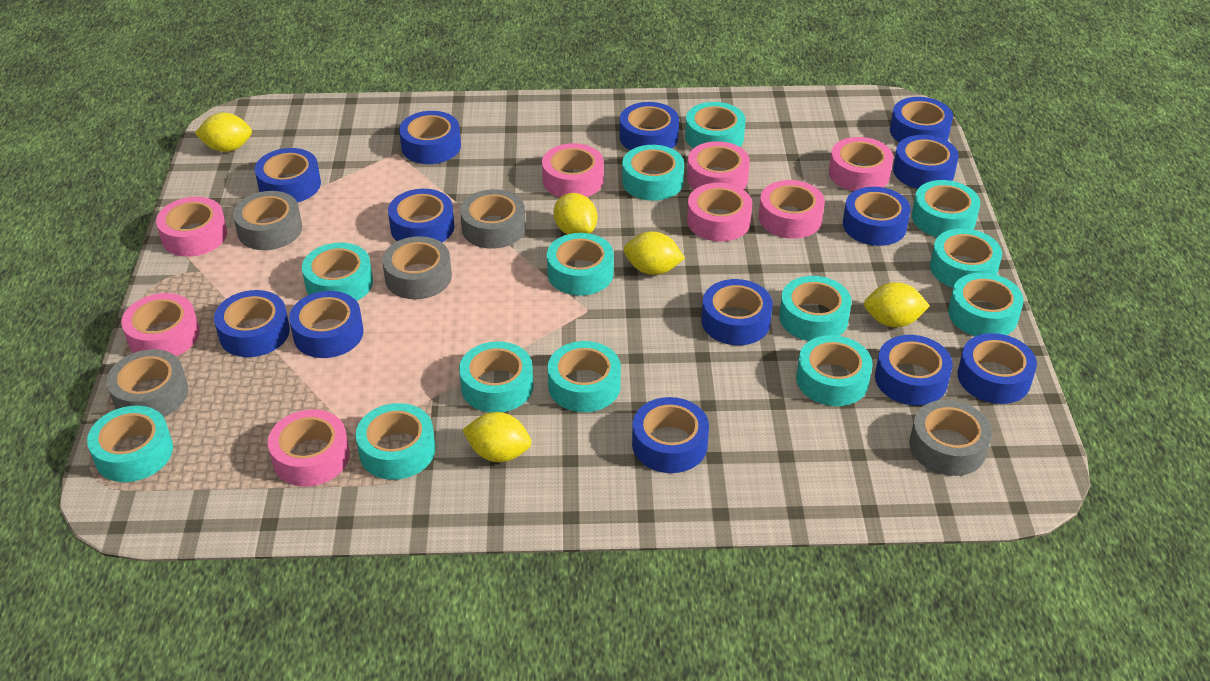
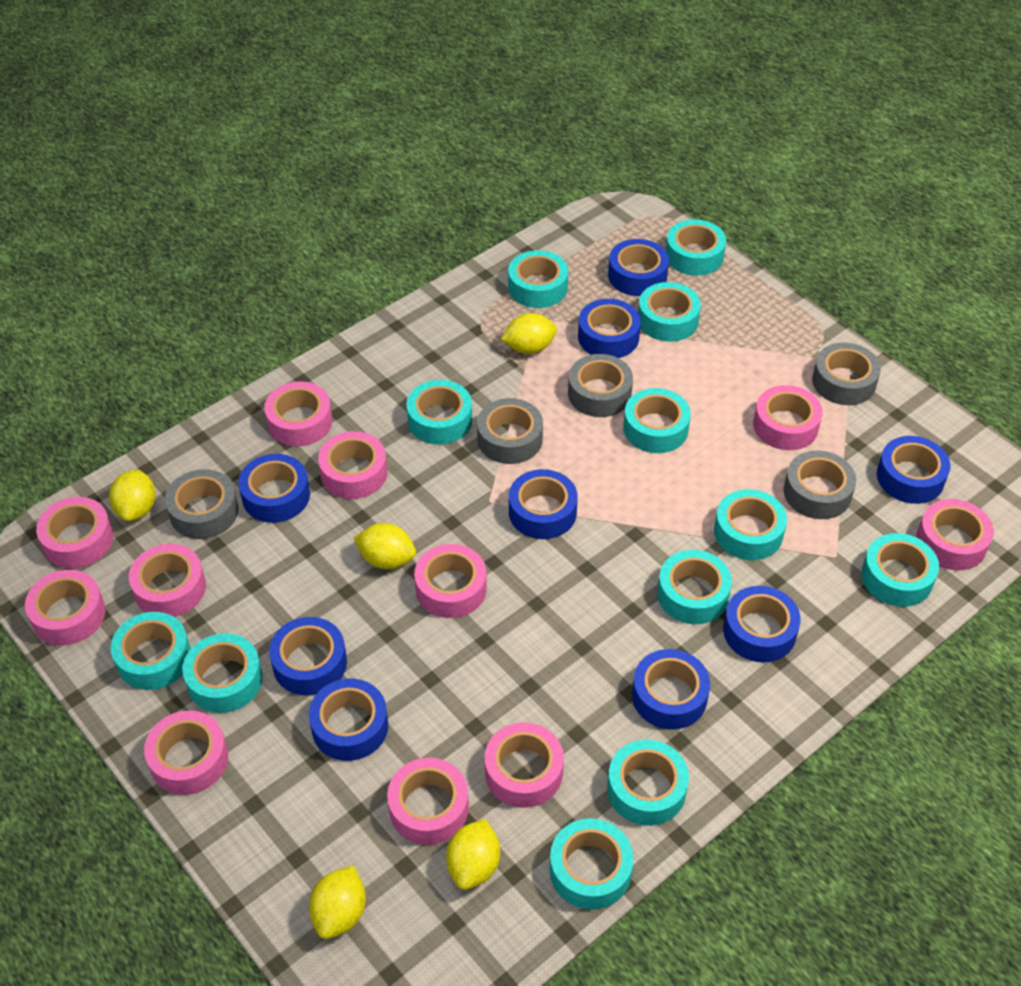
blue tape: 13 -> 9
pink tape: 8 -> 11
turquoise tape: 13 -> 12

